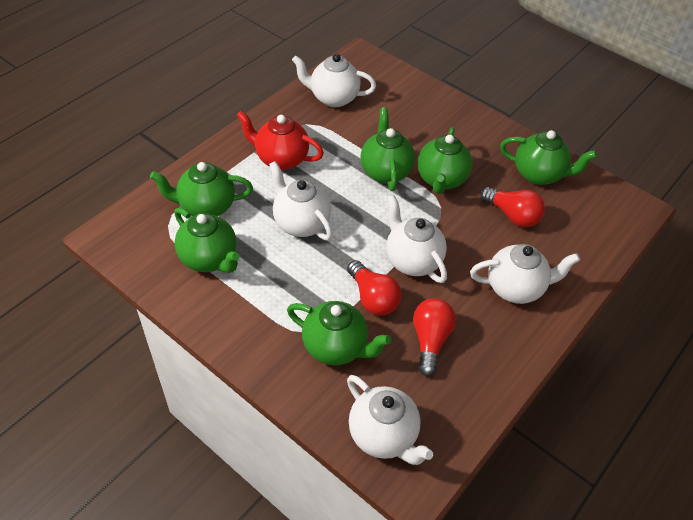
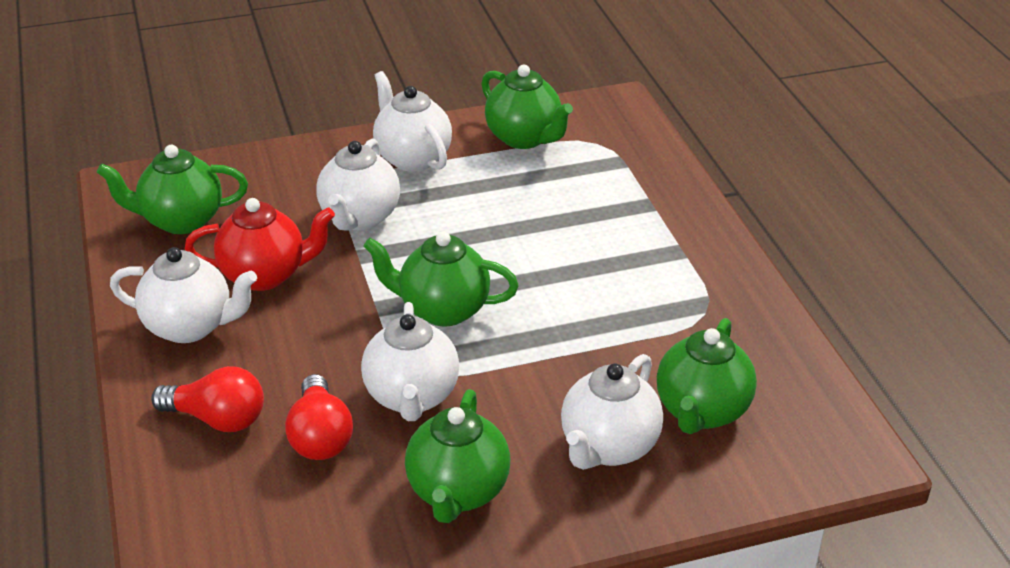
green teapot: 6 -> 5
red light bulb: 3 -> 2

